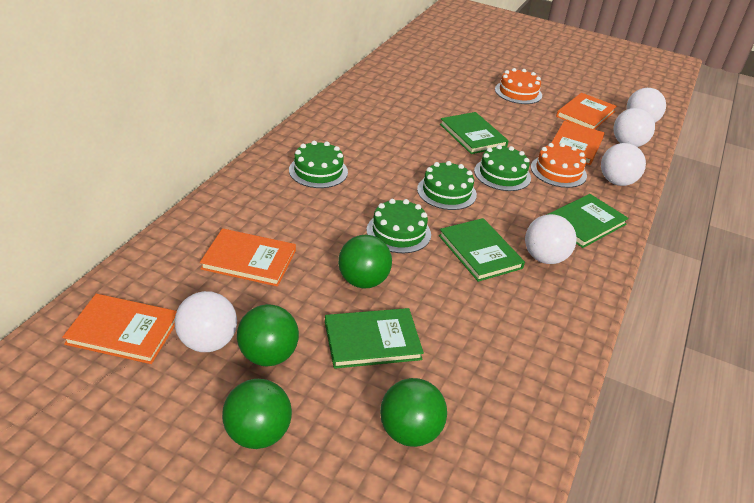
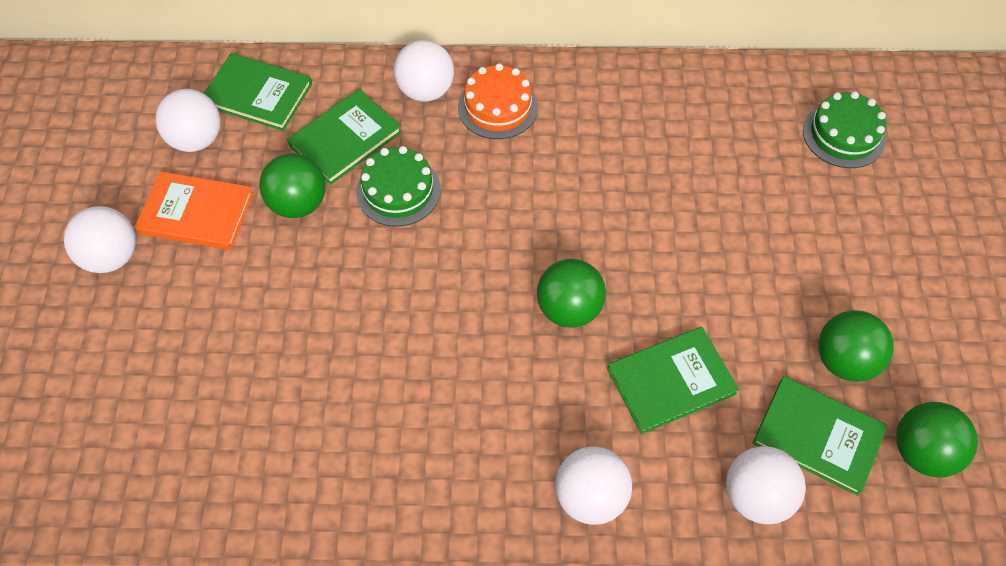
green cake: 4 -> 2
orange book: 4 -> 1
orange cake: 2 -> 1

